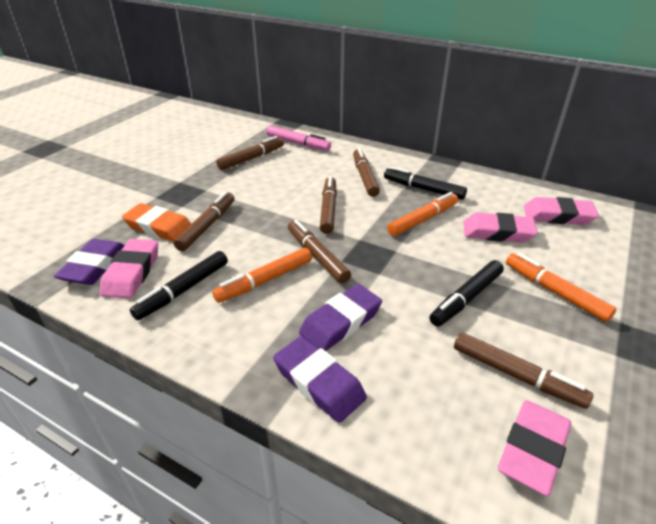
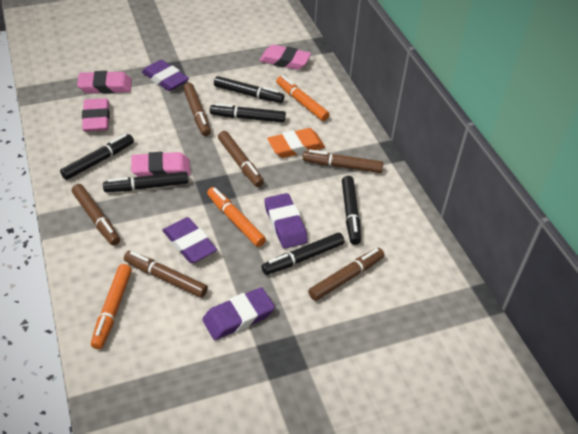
black marker: 3 -> 6
pink marker: 1 -> 0
purple eraser: 3 -> 4

